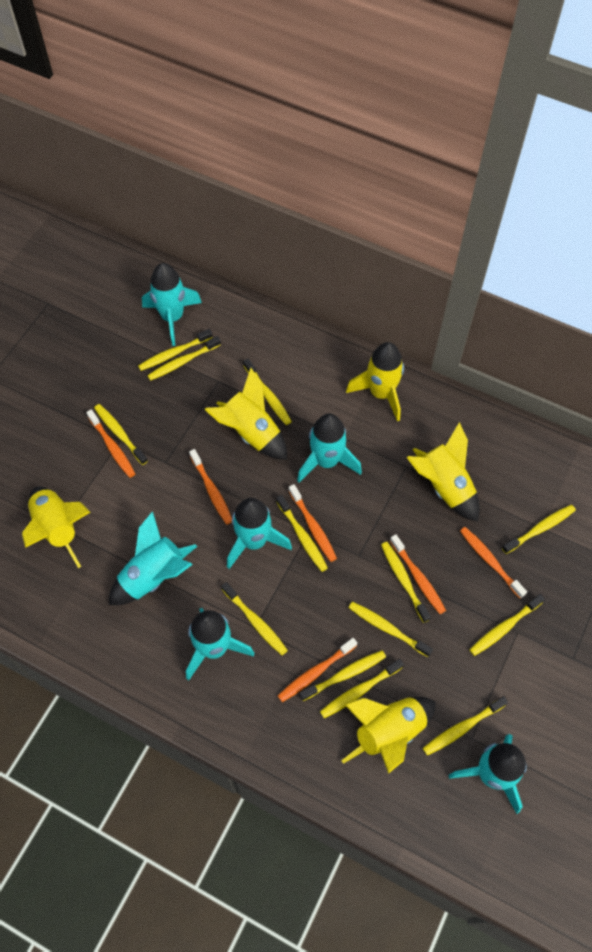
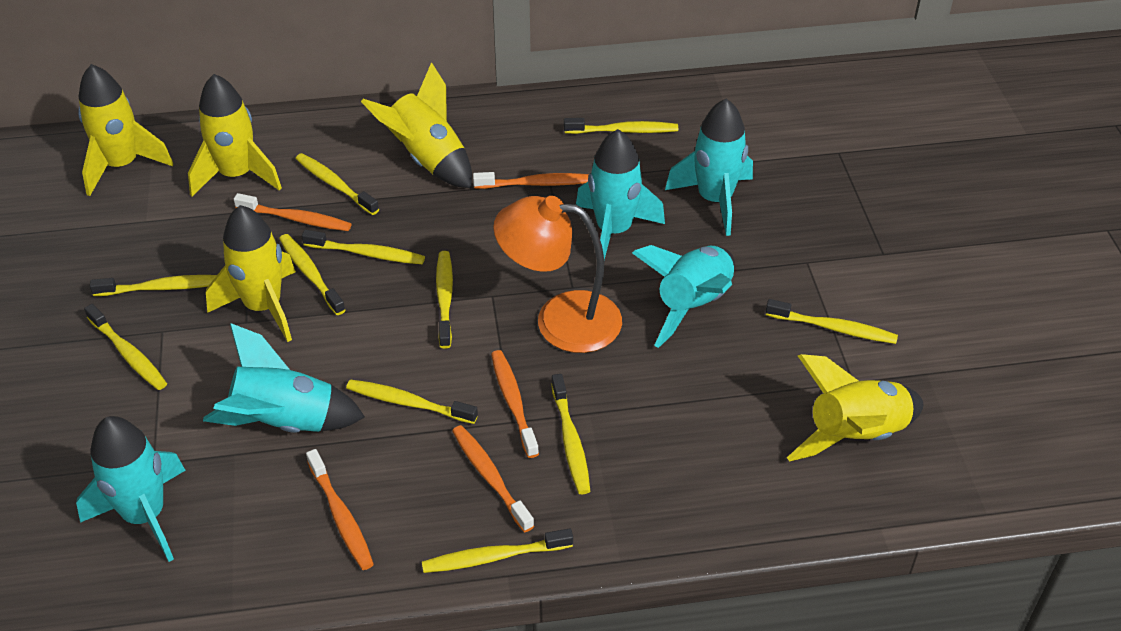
orange lamp: 0 -> 1
orange toothbrush: 6 -> 5
turquoise rocket: 6 -> 5
yellow toothbrush: 13 -> 11

